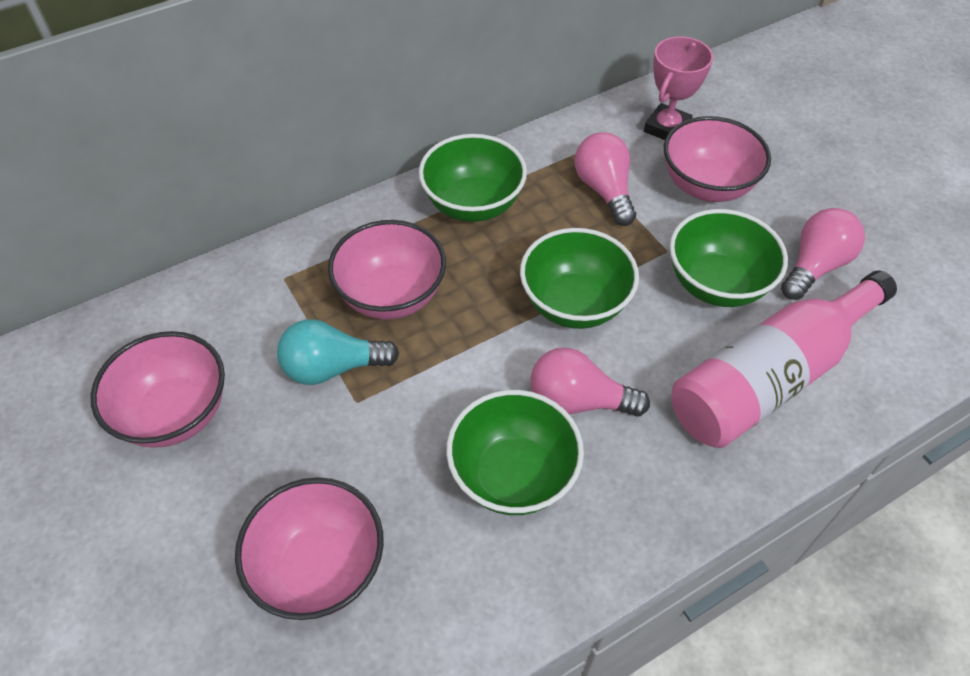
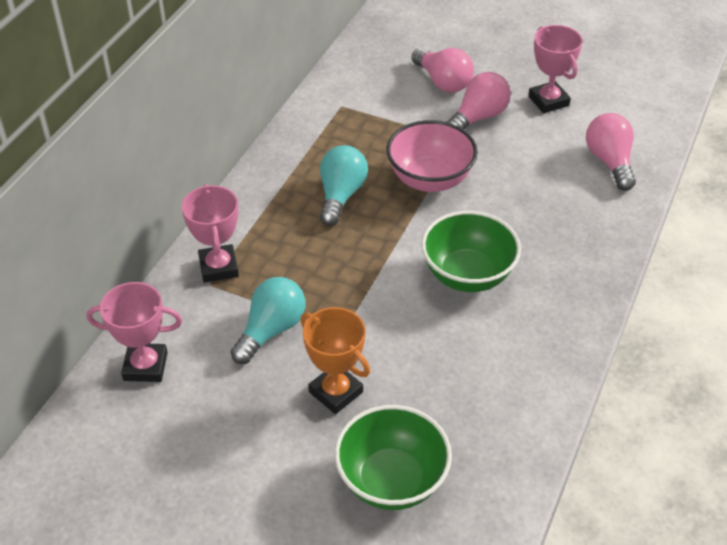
green bowl: 4 -> 2
orange trophy: 0 -> 1
pink bottle: 1 -> 0
pink bowl: 4 -> 1
pink trophy: 1 -> 3
turquoise light bulb: 1 -> 2

